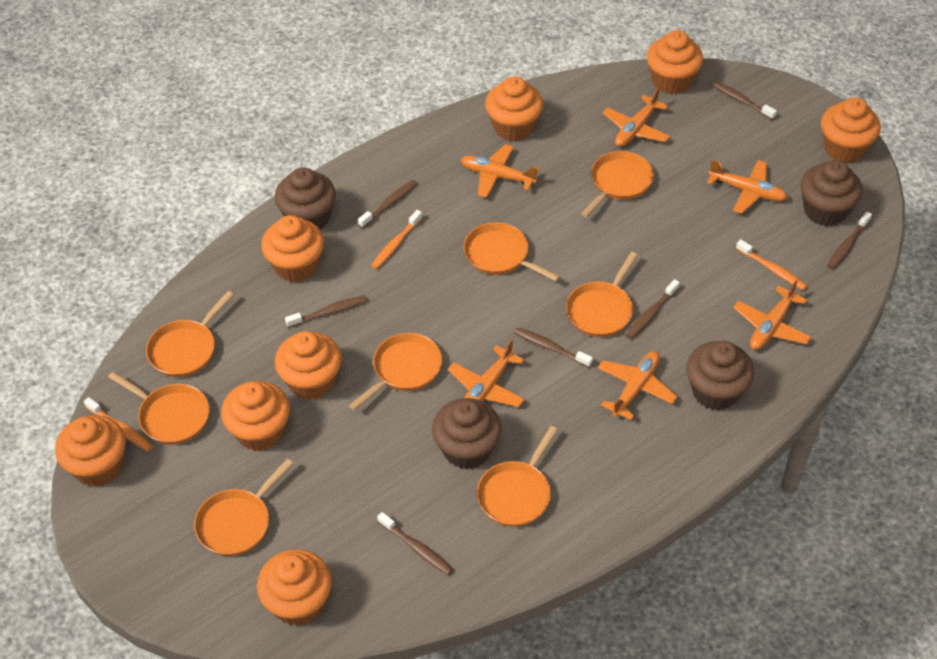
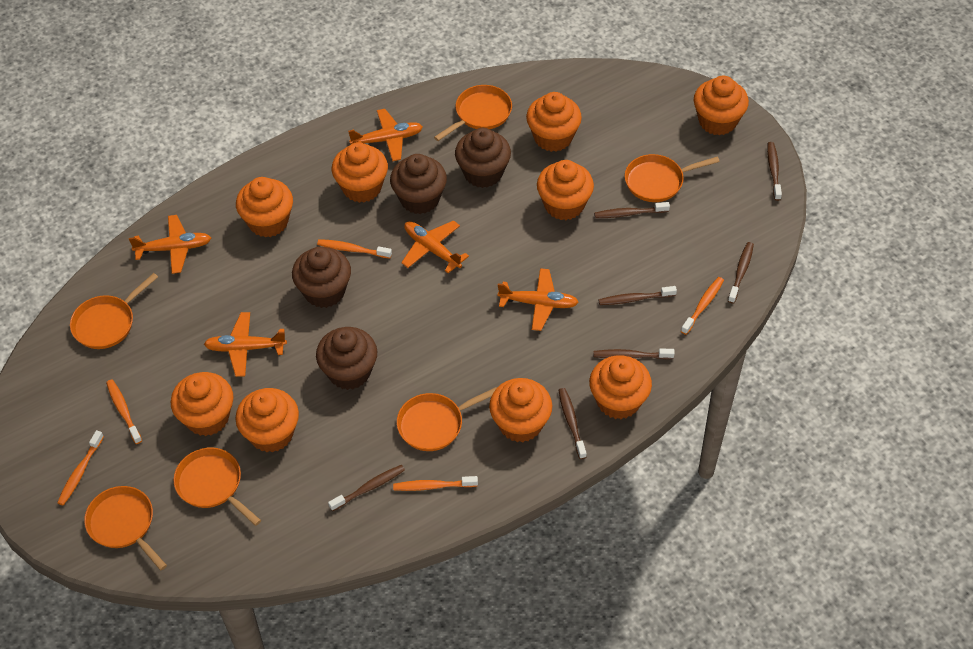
orange cupcake: 8 -> 9
orange pan: 8 -> 6
orange plane: 6 -> 5
orange toothbrush: 3 -> 5

